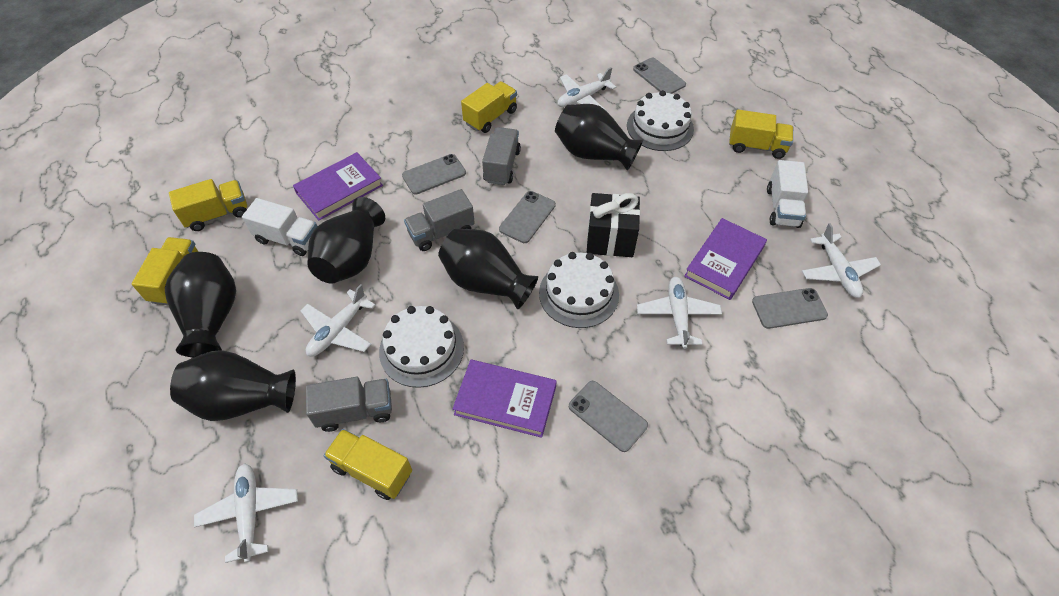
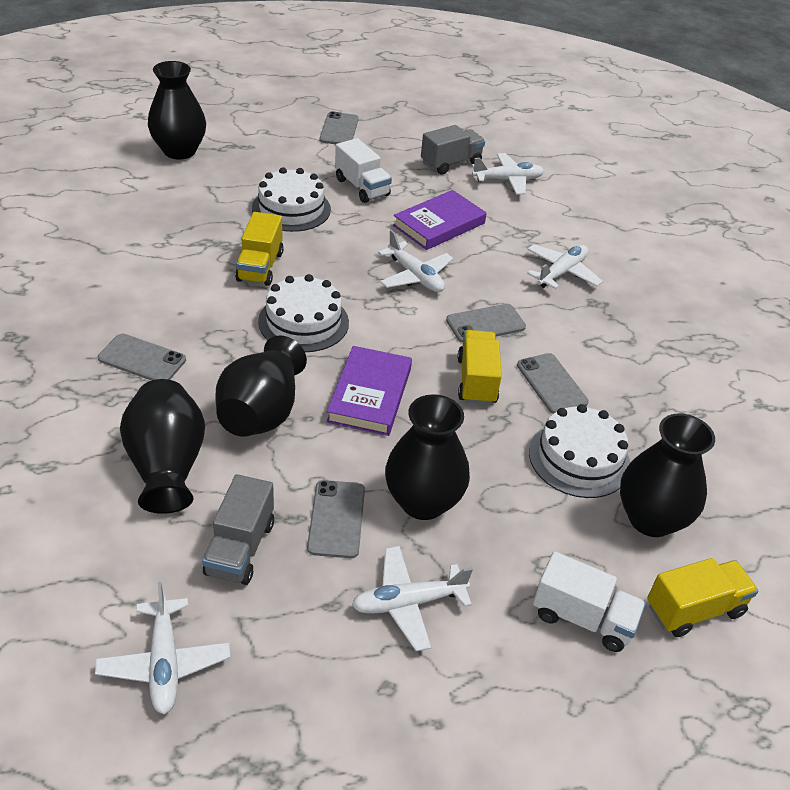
black gift: 1 -> 0
grey truck: 3 -> 2
purple book: 3 -> 2
yellow truck: 5 -> 3

